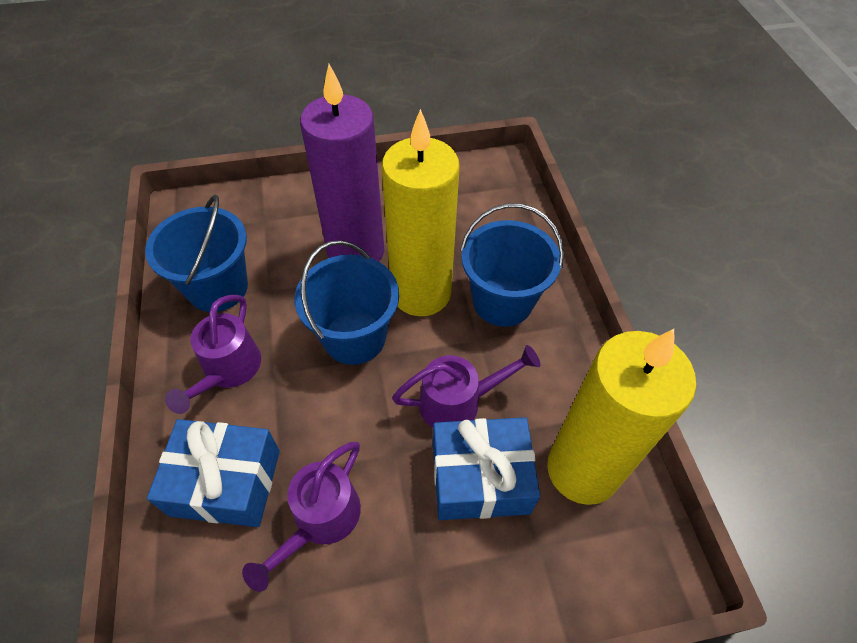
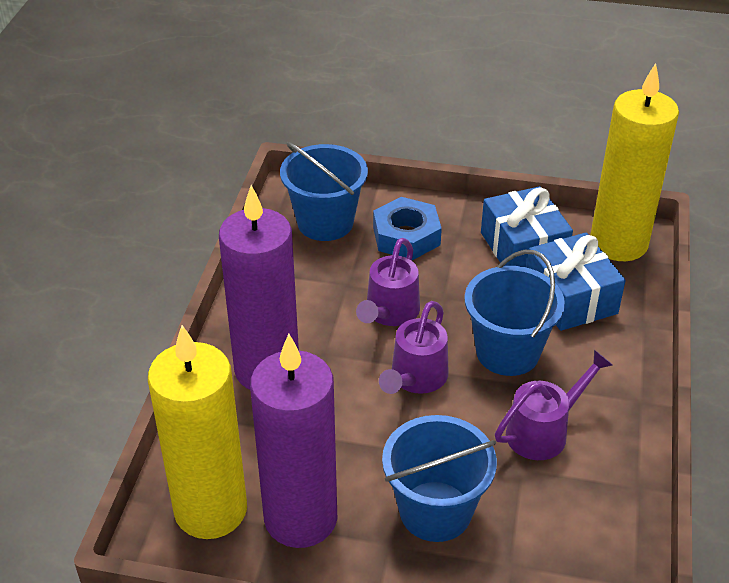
blue nut: 0 -> 1
purple candle: 1 -> 2

